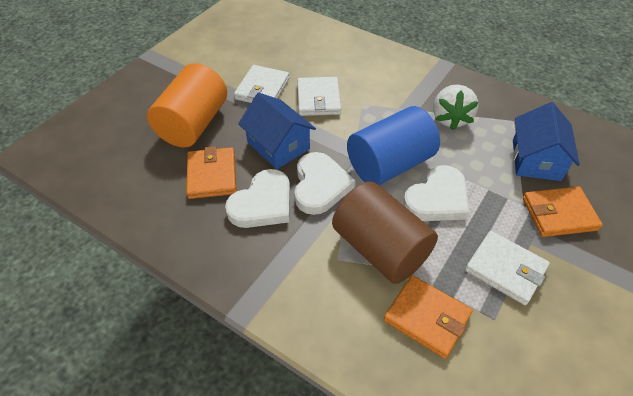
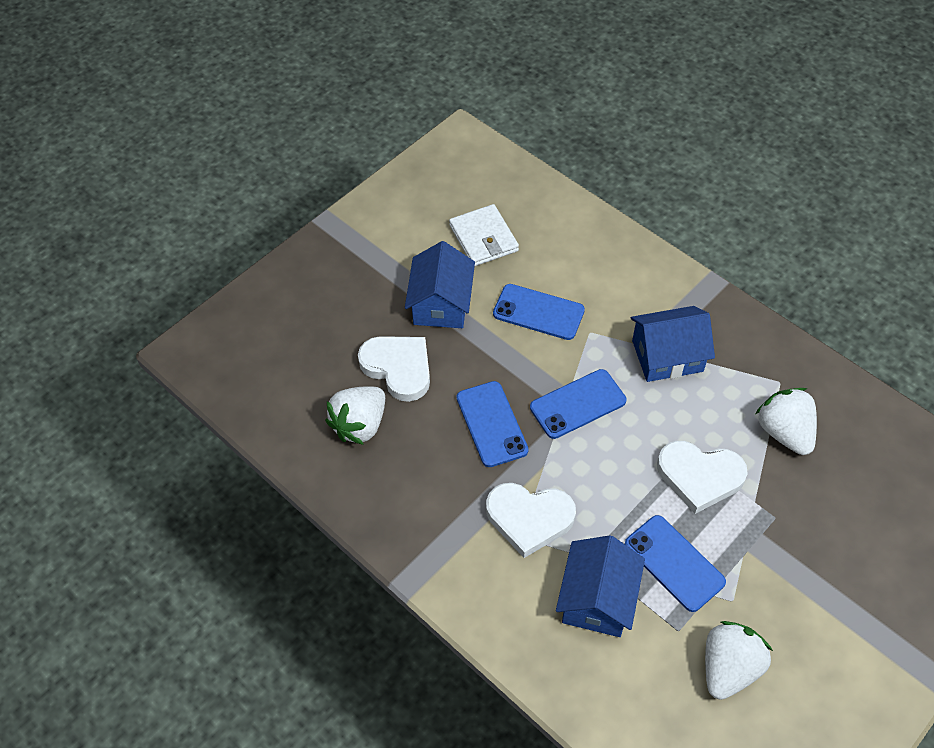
blue cylinder: 1 -> 0
blue house: 2 -> 3
blue phone: 0 -> 4
brown cylinder: 1 -> 0
orange cylinder: 1 -> 0
orange wallet: 3 -> 0
white strawberry: 1 -> 3
white wallet: 3 -> 1

